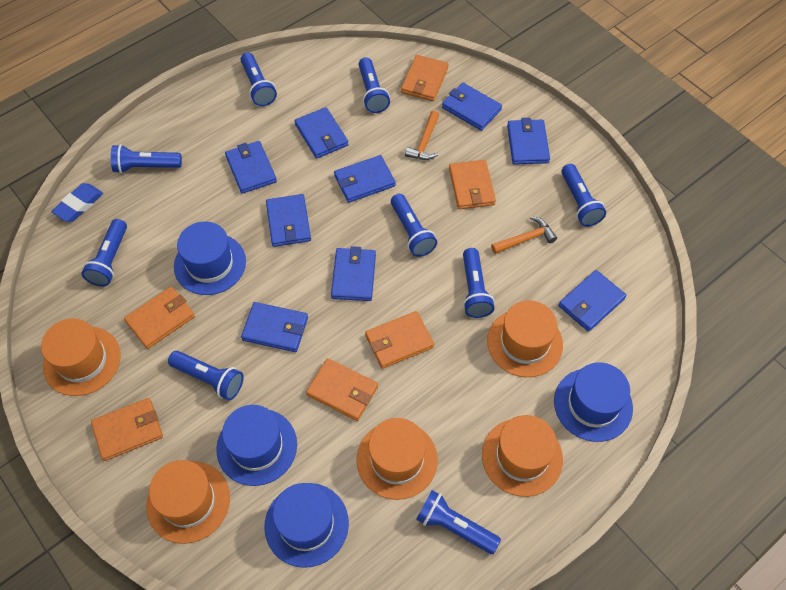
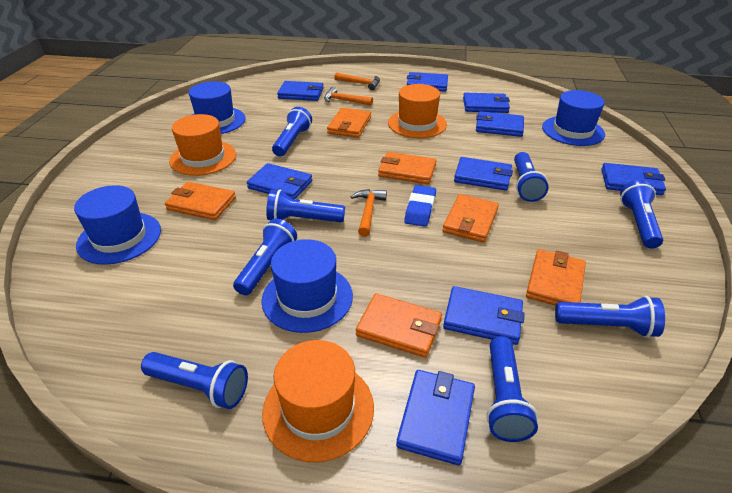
blue flashlight: 9 -> 8
orange hammer: 2 -> 3
orange hat: 5 -> 3

